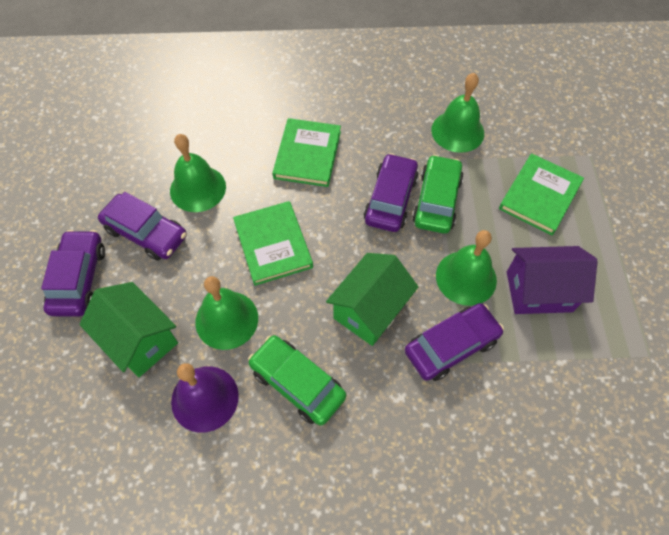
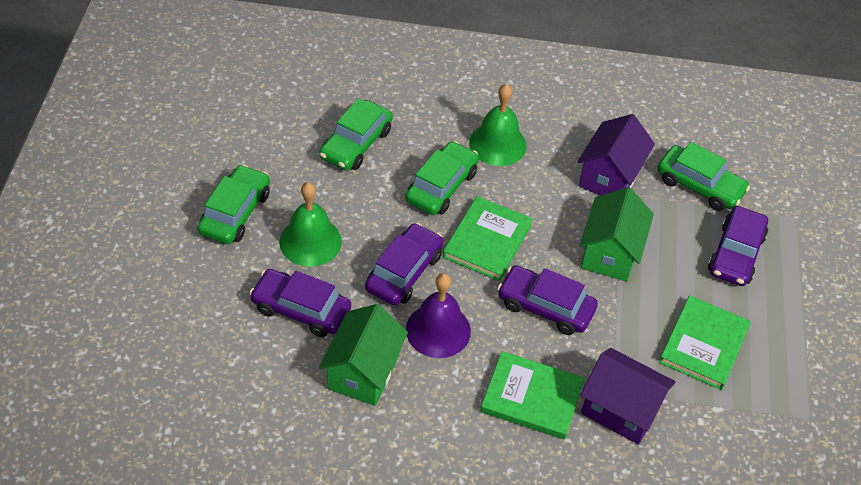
green bell: 4 -> 2
green car: 2 -> 4
purple house: 1 -> 2

